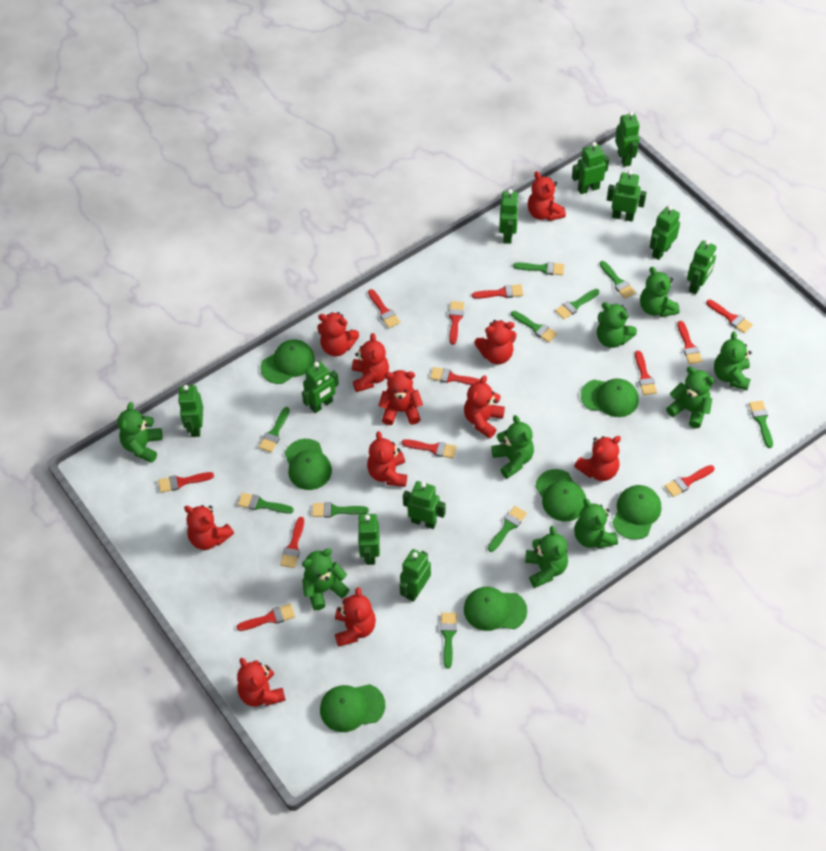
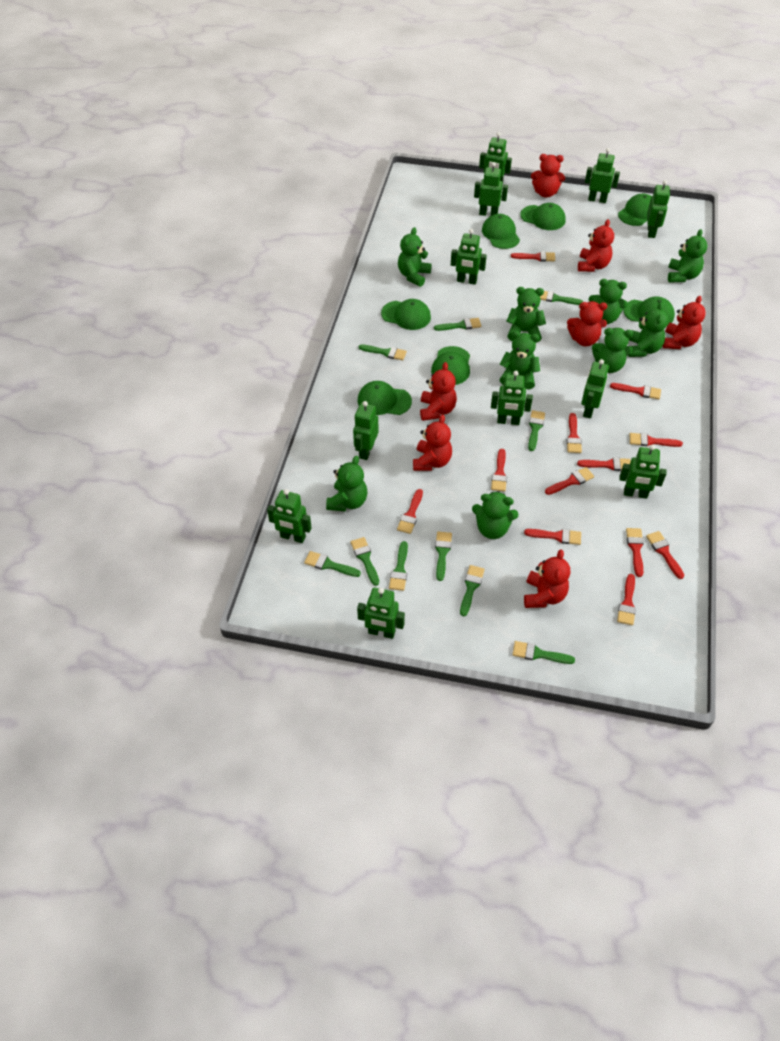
red teddy bear: 11 -> 7

